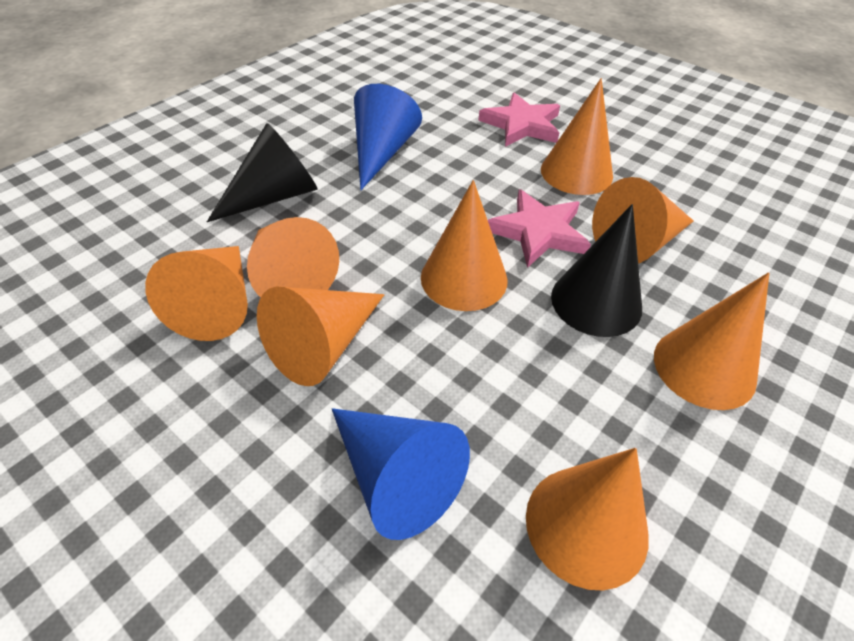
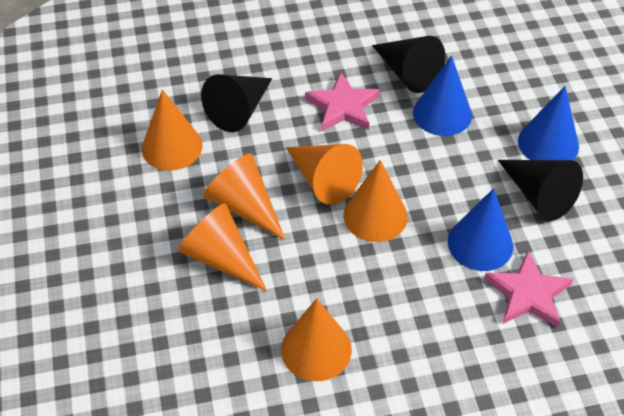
black cone: 2 -> 3
blue cone: 2 -> 3
orange cone: 8 -> 6

